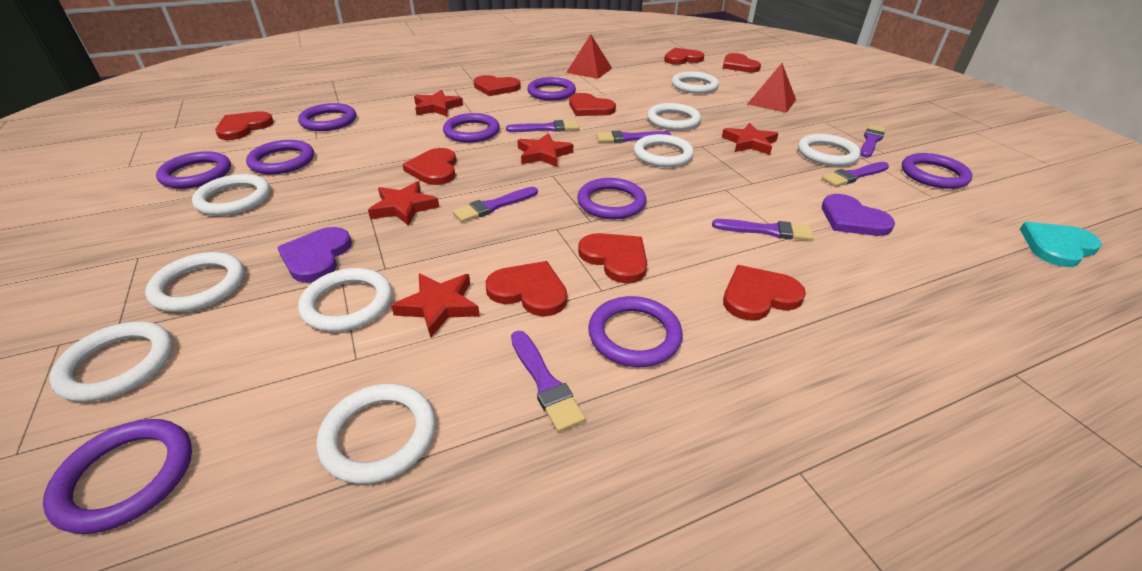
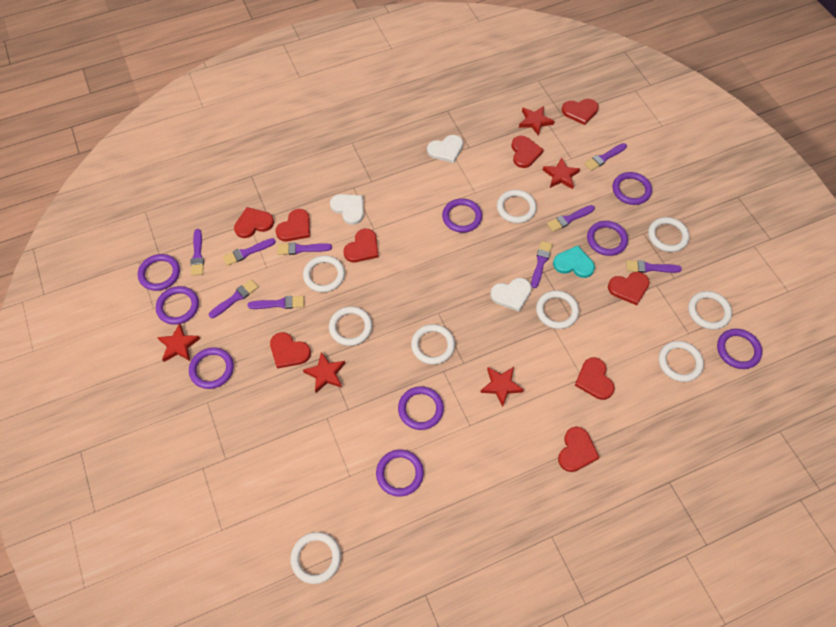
purple brush: 7 -> 9
purple heart: 2 -> 0
red pyramid: 2 -> 0
white heart: 0 -> 3

